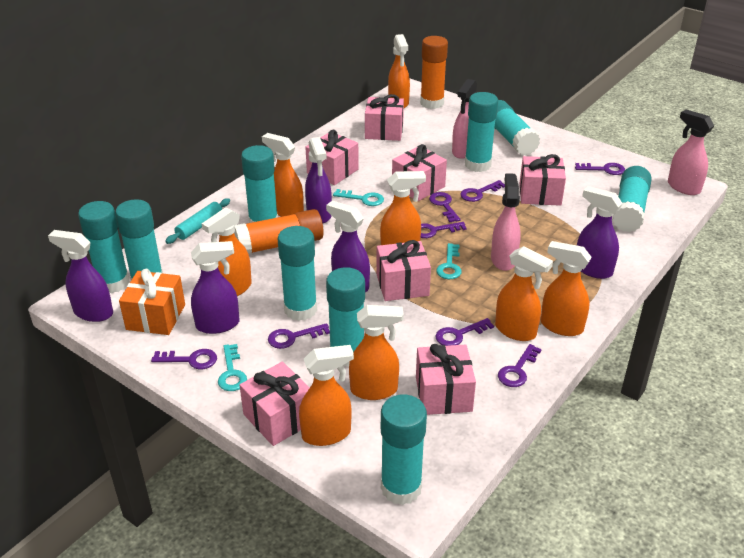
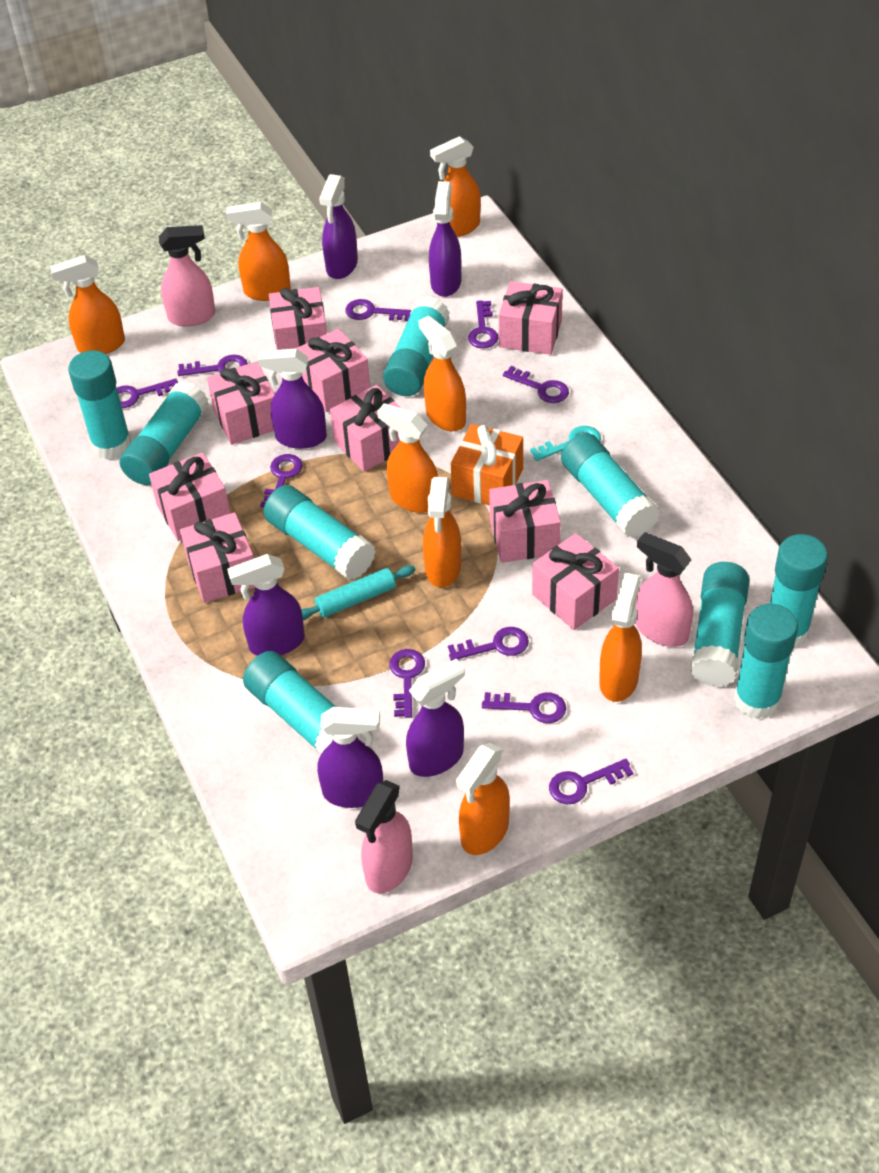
orange glue stick: 2 -> 0
pink gift: 7 -> 9
purple key: 8 -> 10
purple spray bottle: 5 -> 6
turquoise key: 3 -> 1

